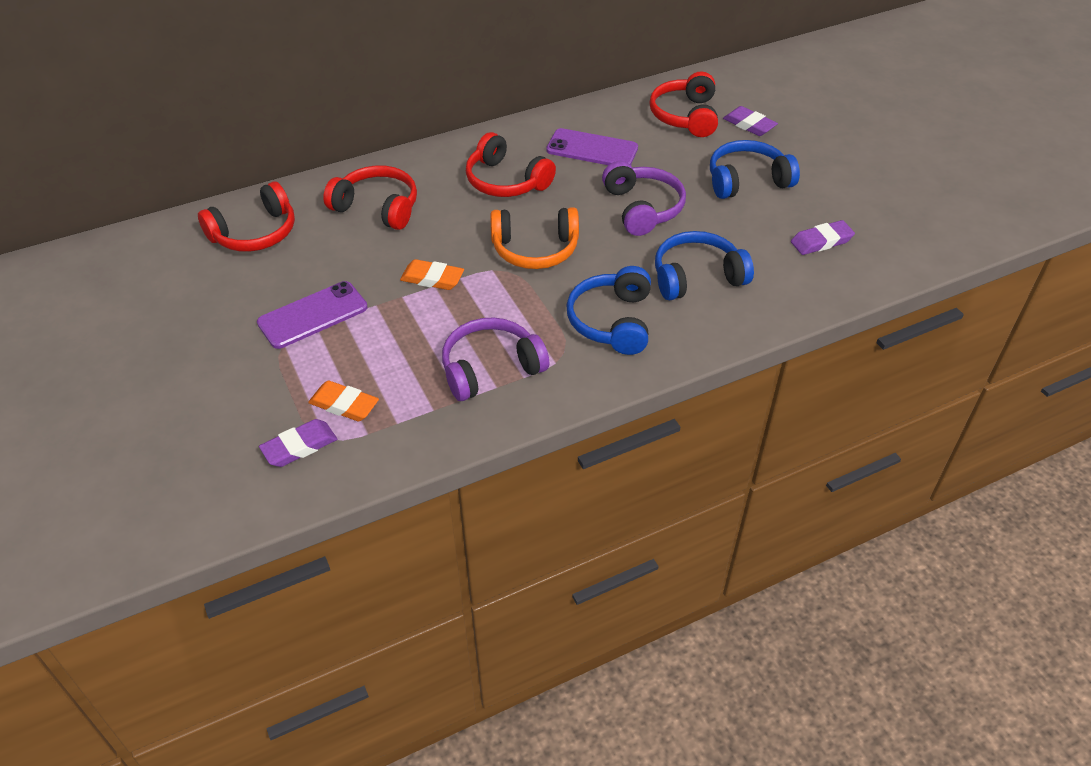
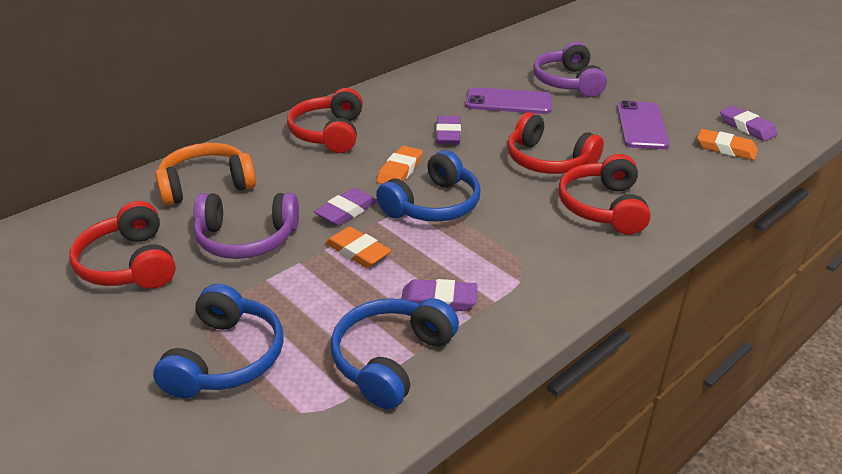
orange eraser: 2 -> 3
purple eraser: 3 -> 4

